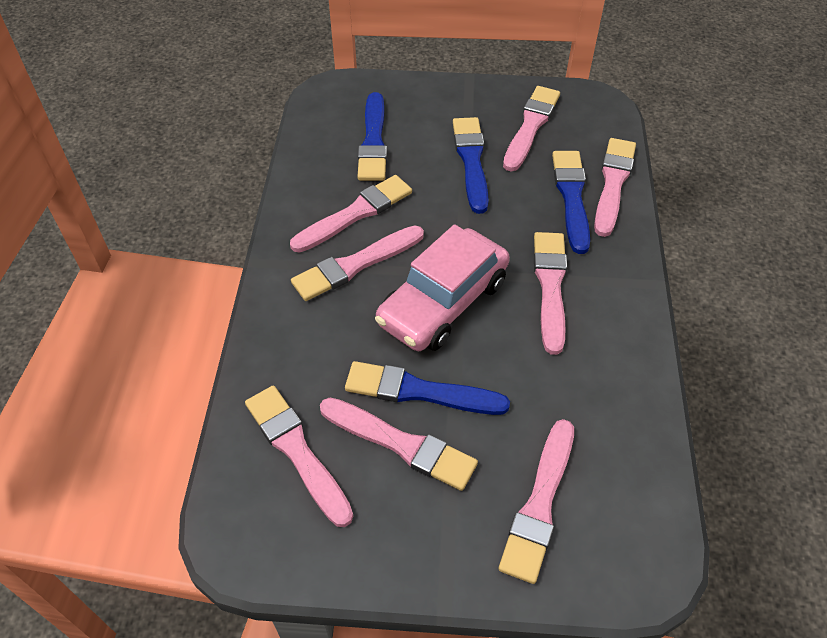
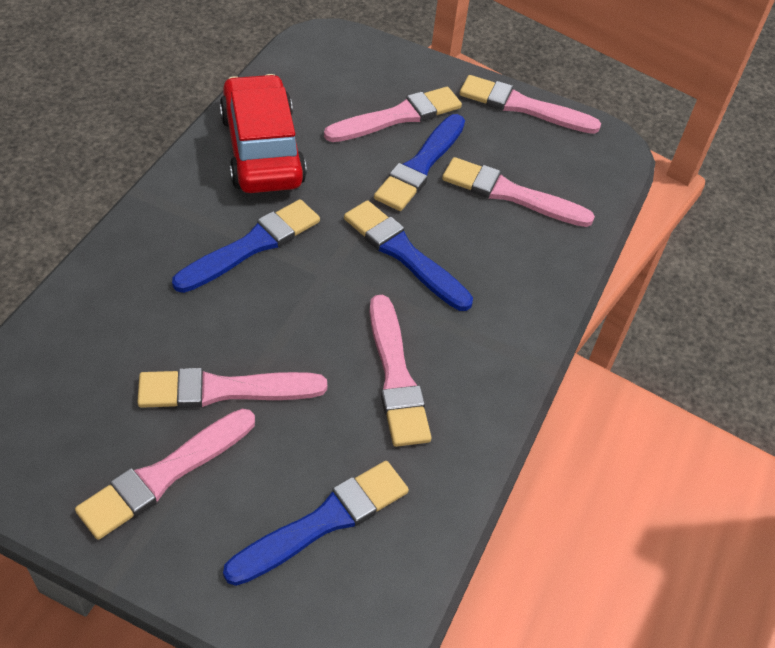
pink brush: 8 -> 6
pink car: 1 -> 0
red car: 0 -> 1

